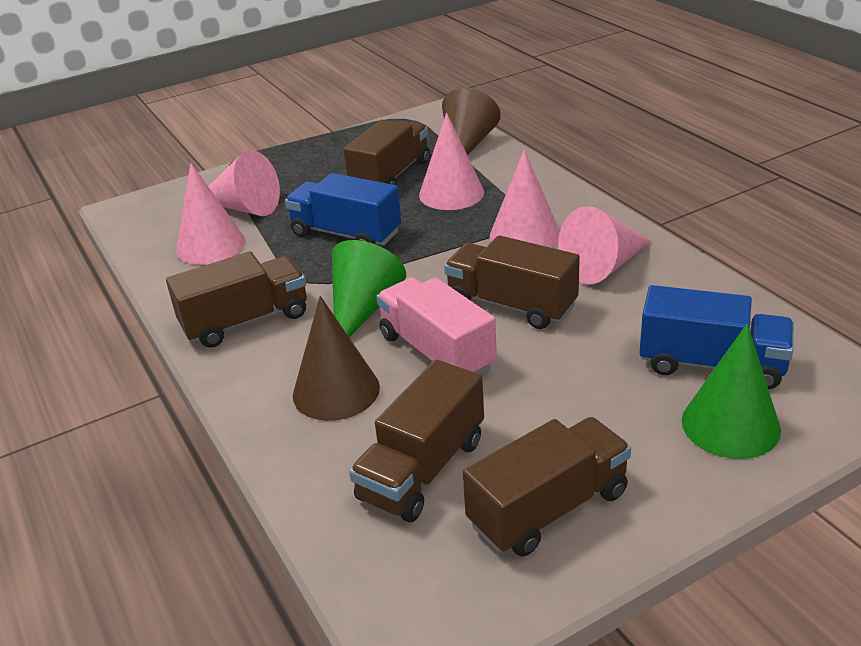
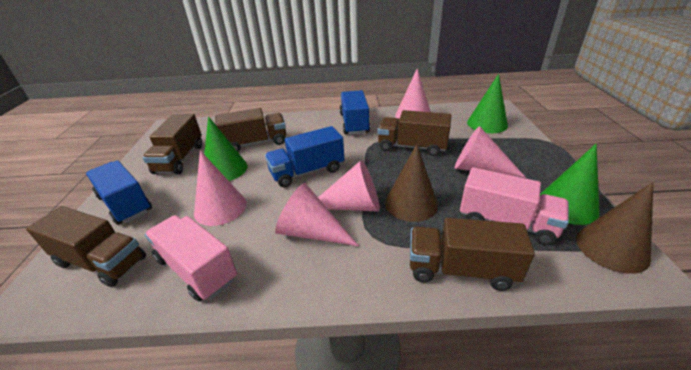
blue truck: 2 -> 3
green cone: 2 -> 3
pink truck: 1 -> 2

